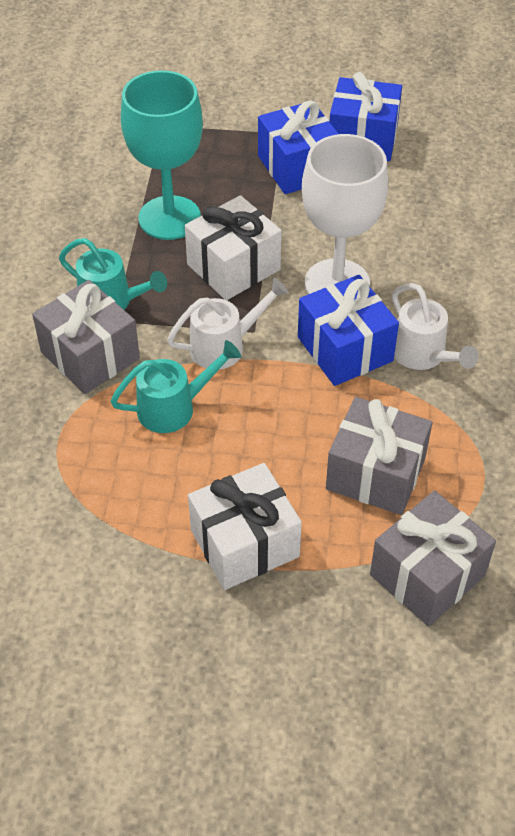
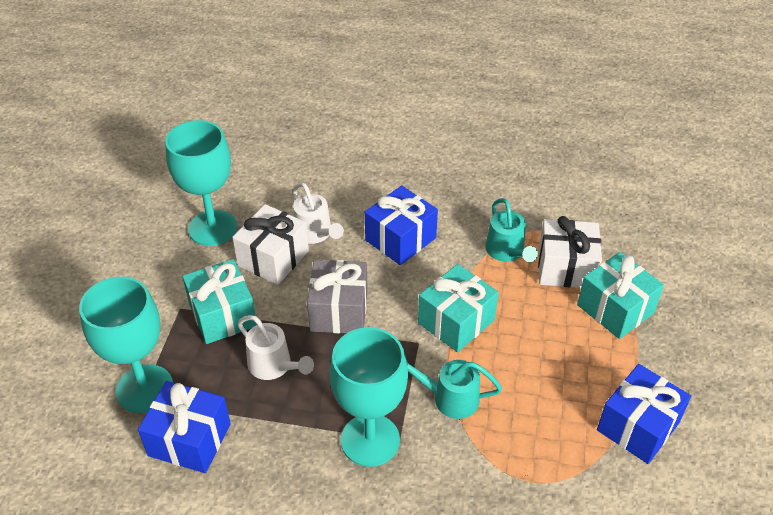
grey gift: 3 -> 1
turquoise gift: 0 -> 3
turquoise goblet: 1 -> 3
white goblet: 1 -> 0

